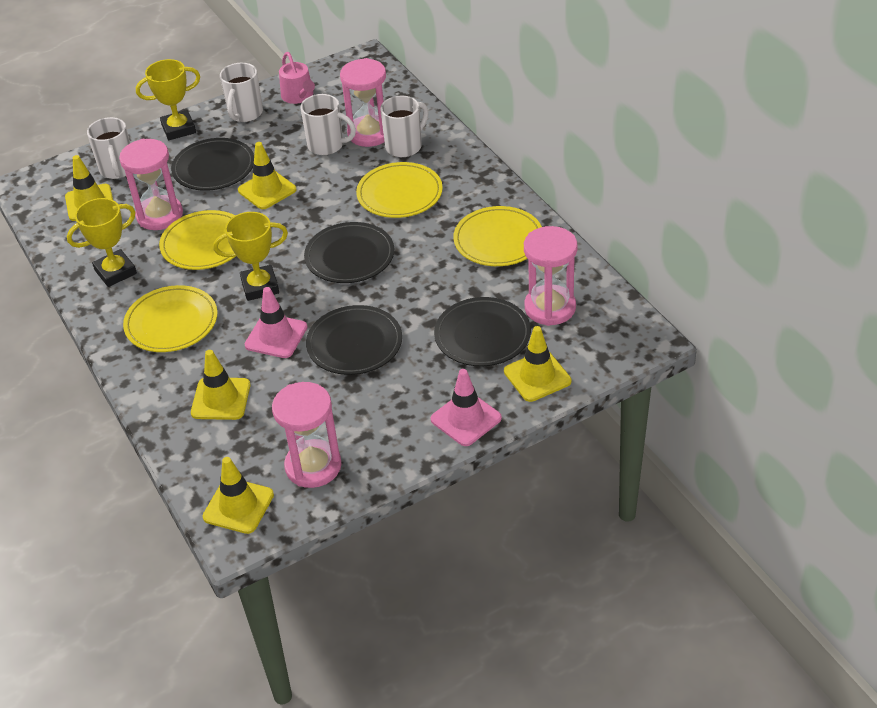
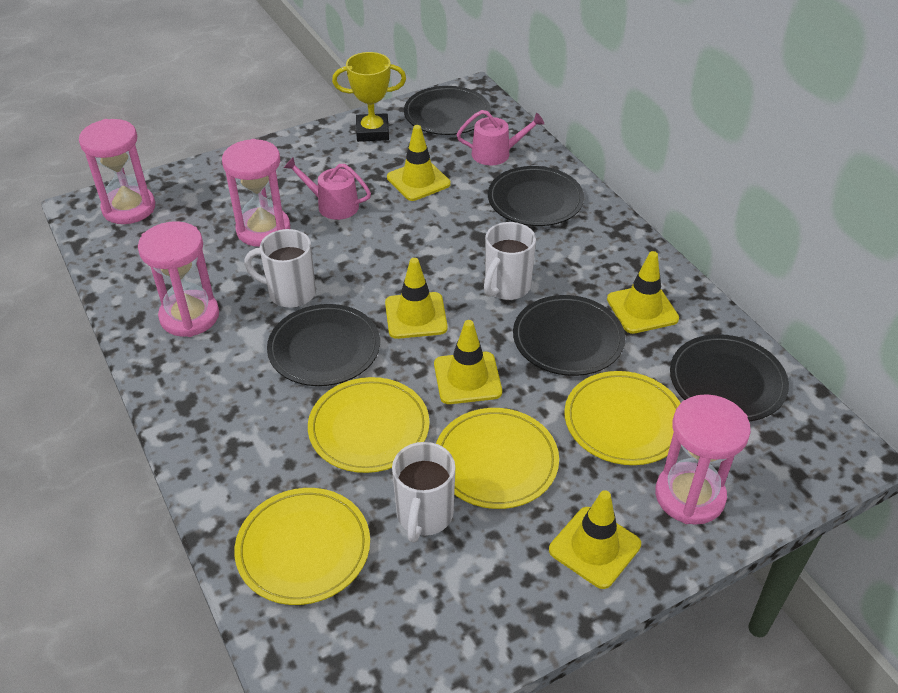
black plate: 4 -> 5
pink traffic cone: 2 -> 0
pink watering can: 1 -> 2
white mug: 4 -> 3
yellow trophy: 3 -> 1

